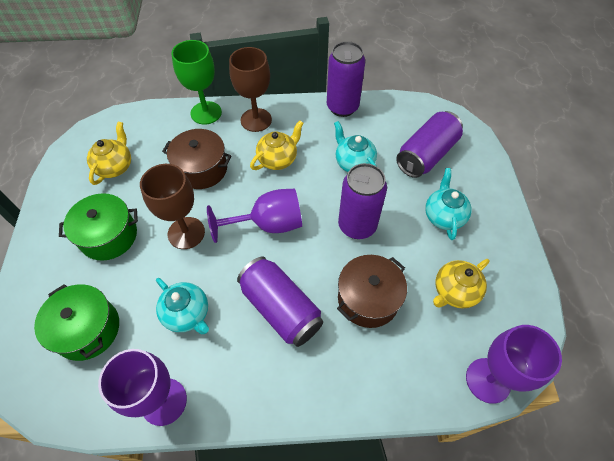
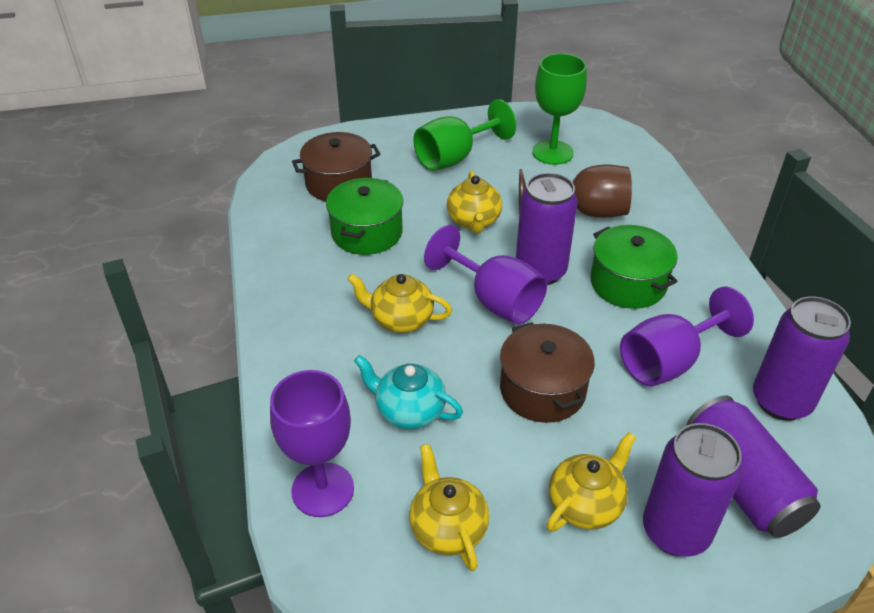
brown goblet: 2 -> 1
green goblet: 1 -> 2
turquoise teapot: 3 -> 1
yellow teapot: 3 -> 4

